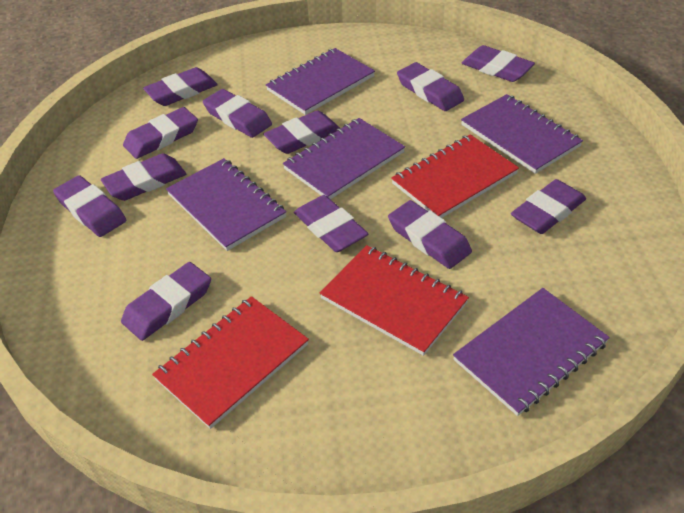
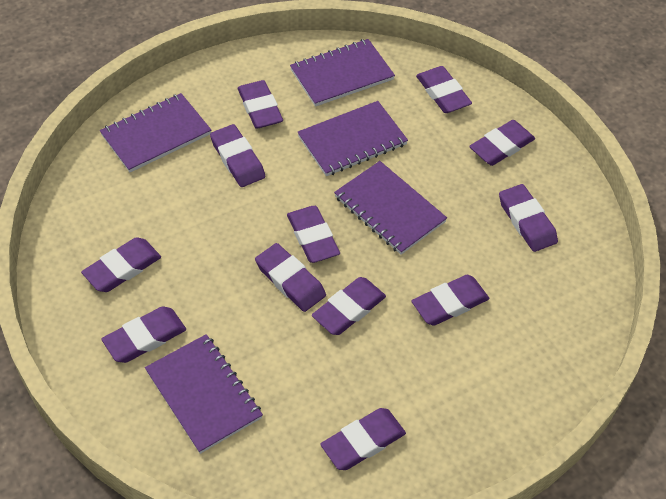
red notebook: 3 -> 0

